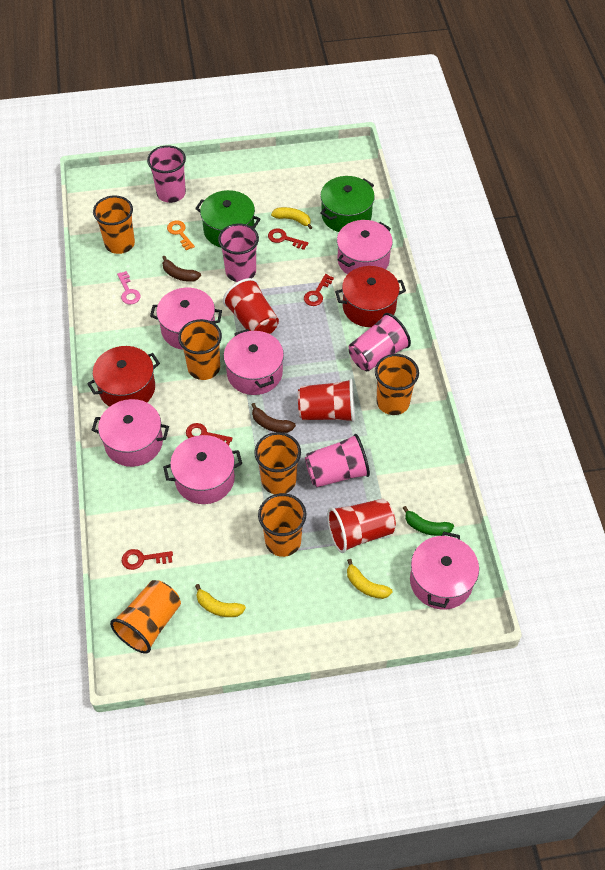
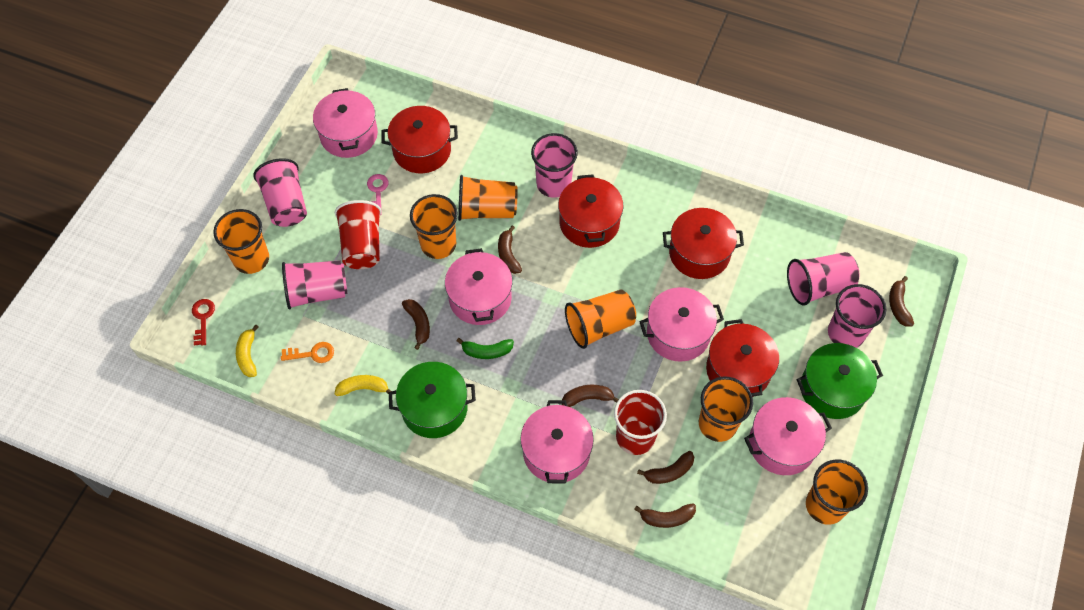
brown banana: 2 -> 6
pink cup: 4 -> 5
pink pot: 6 -> 5
red cup: 3 -> 2
red key: 4 -> 1
red pot: 2 -> 4
yellow banana: 3 -> 2

